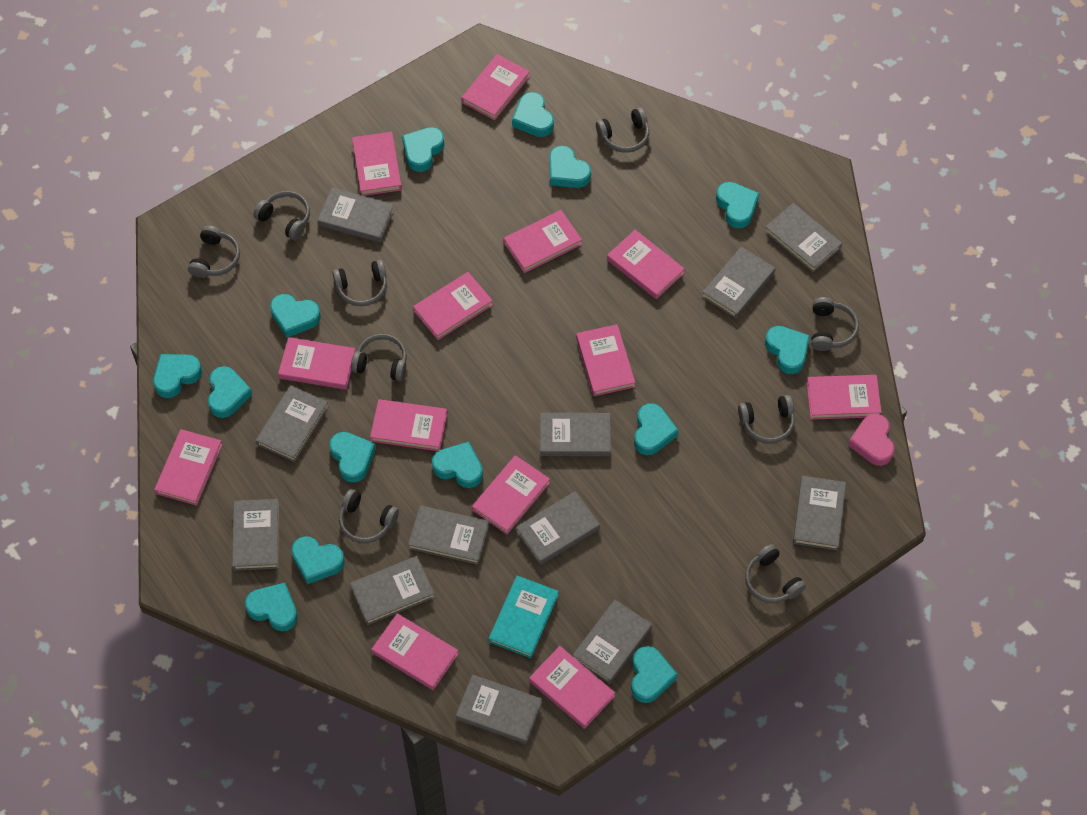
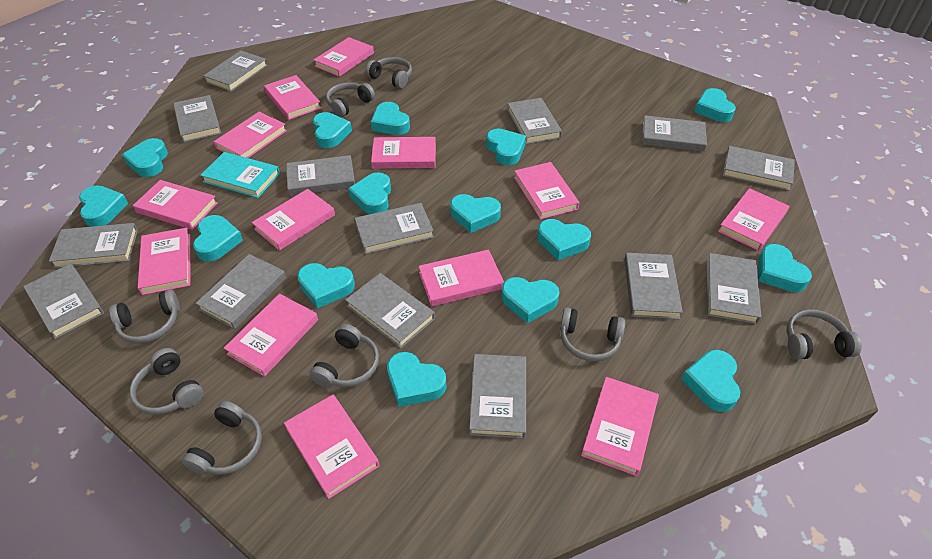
grey book: 12 -> 14
grey headphones: 9 -> 8
pink heart: 1 -> 0
turquoise heart: 14 -> 15

